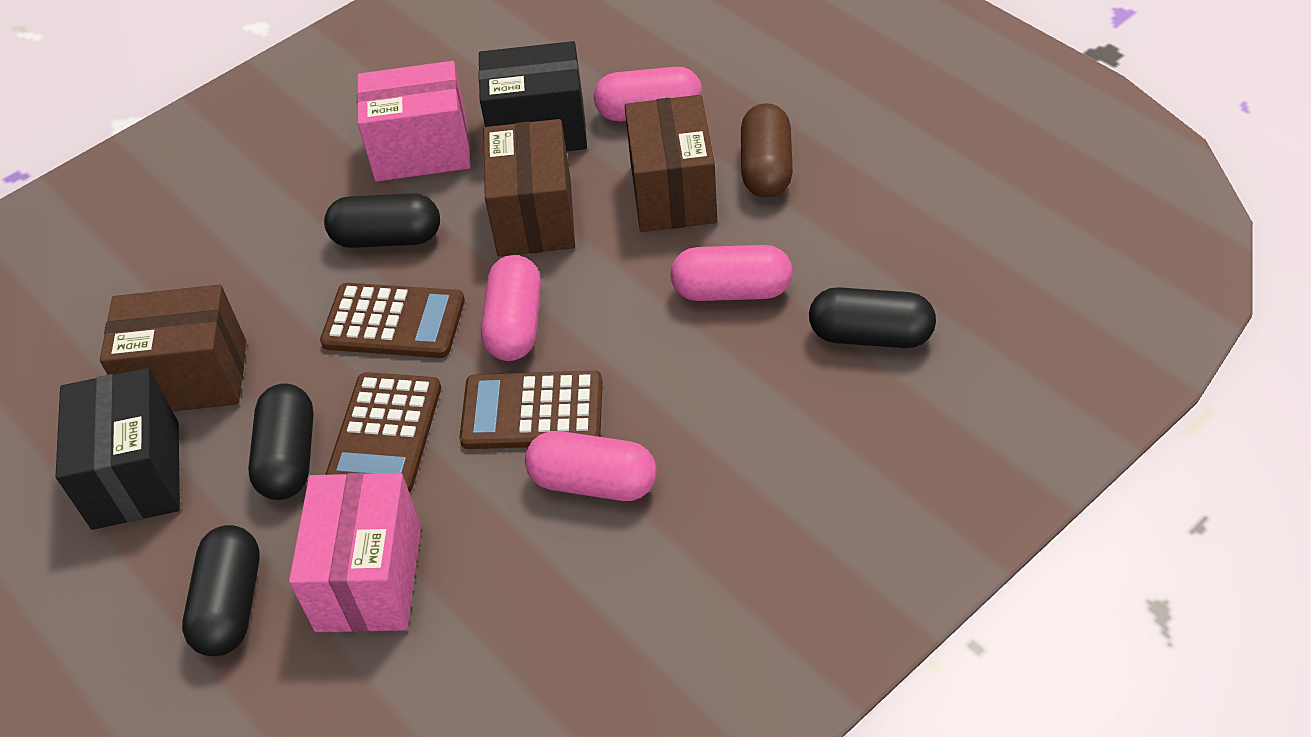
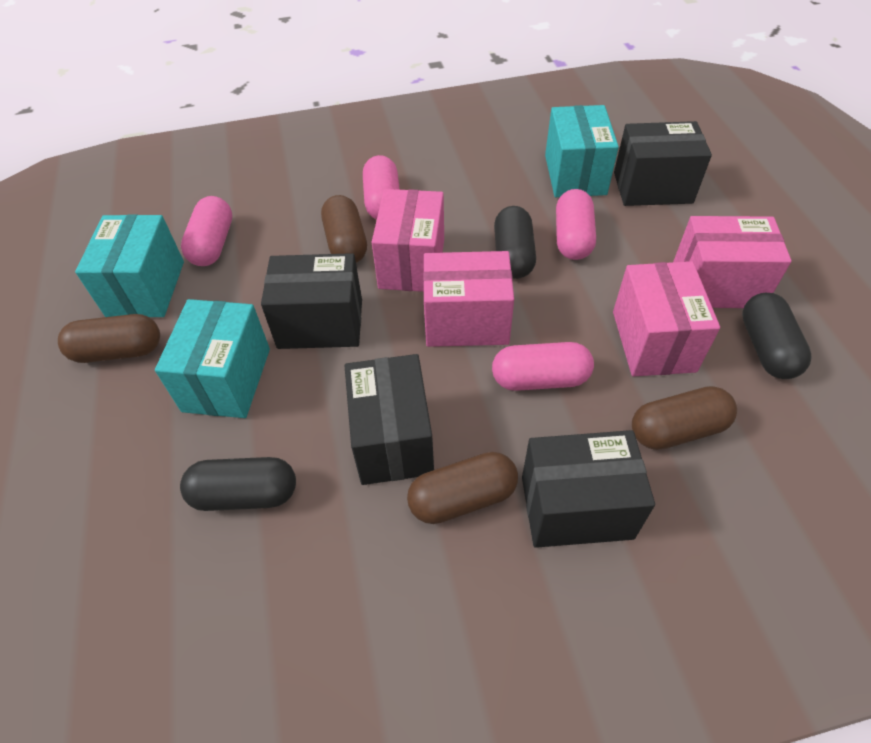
black box: 2 -> 4
black capsule: 4 -> 3
brown box: 3 -> 0
brown calculator: 3 -> 0
brown capsule: 1 -> 4
pink box: 2 -> 4
turquoise box: 0 -> 3

